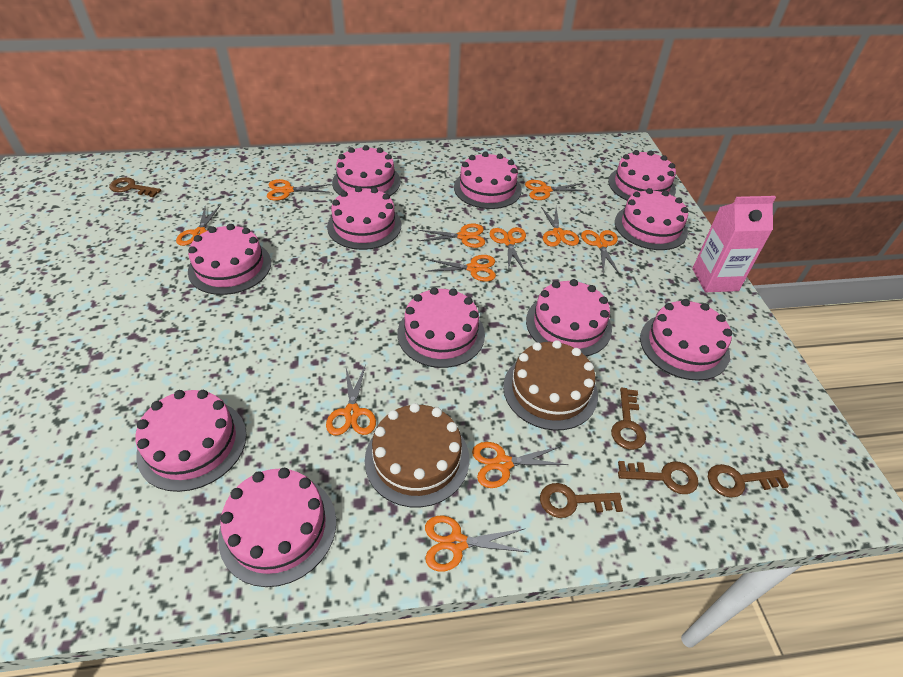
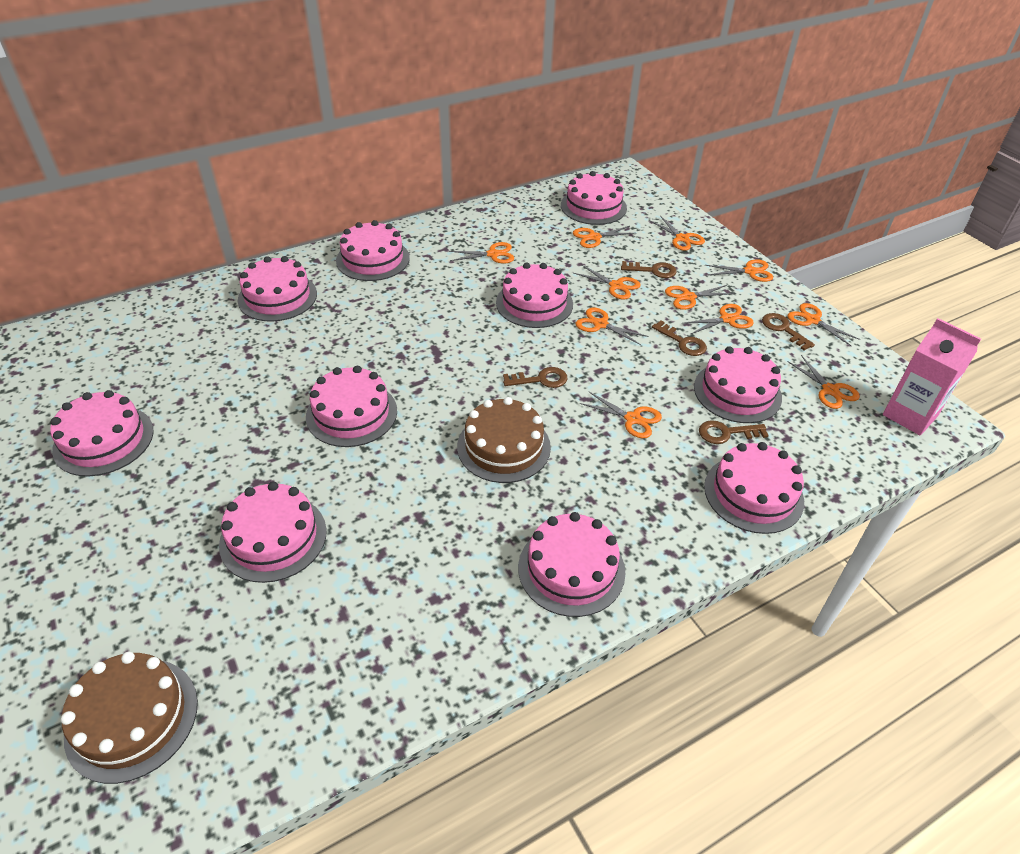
pink cake: 11 -> 10

